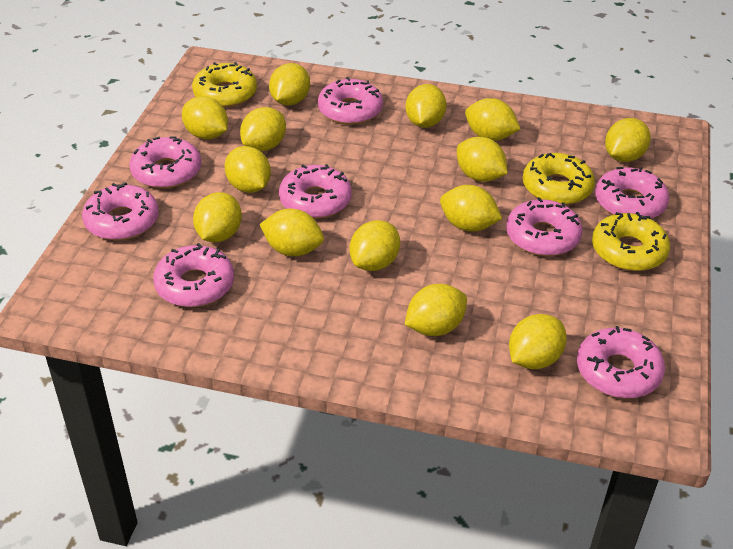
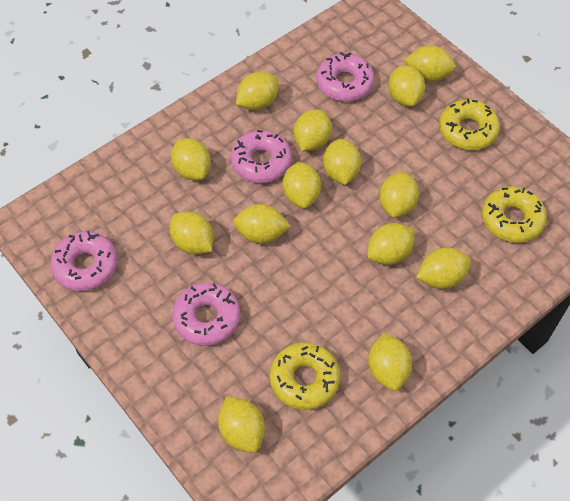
pink donut: 8 -> 4

